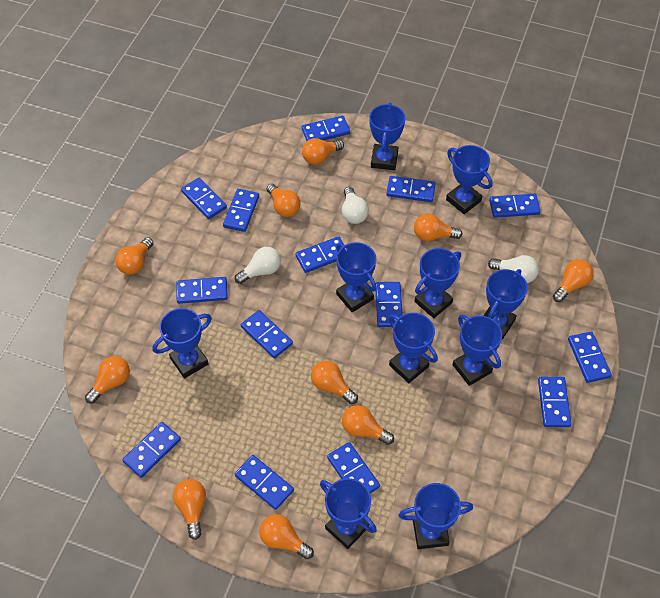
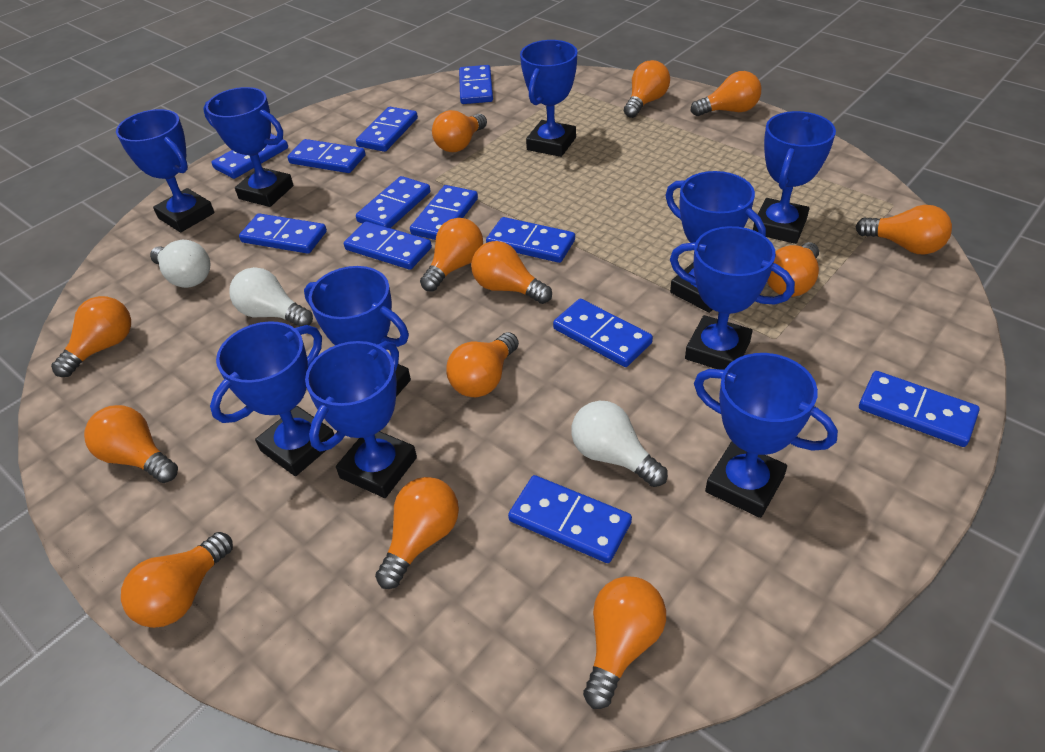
blue domino: 14 -> 12
orange light bulb: 10 -> 13

